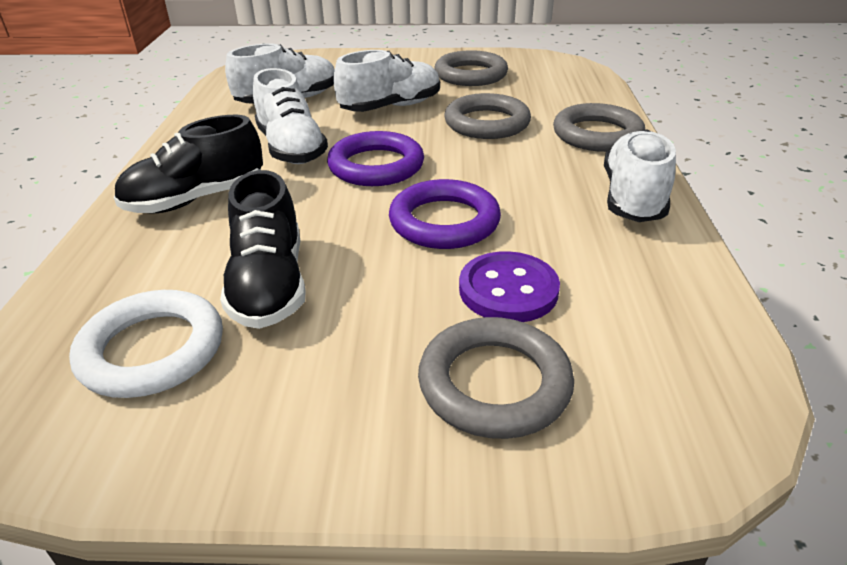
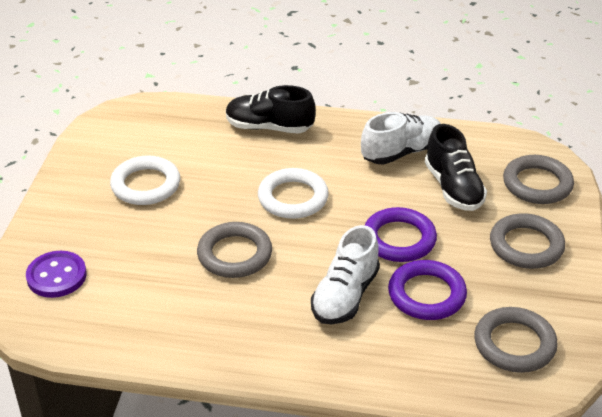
white ring: 1 -> 2
white shoe: 4 -> 2

